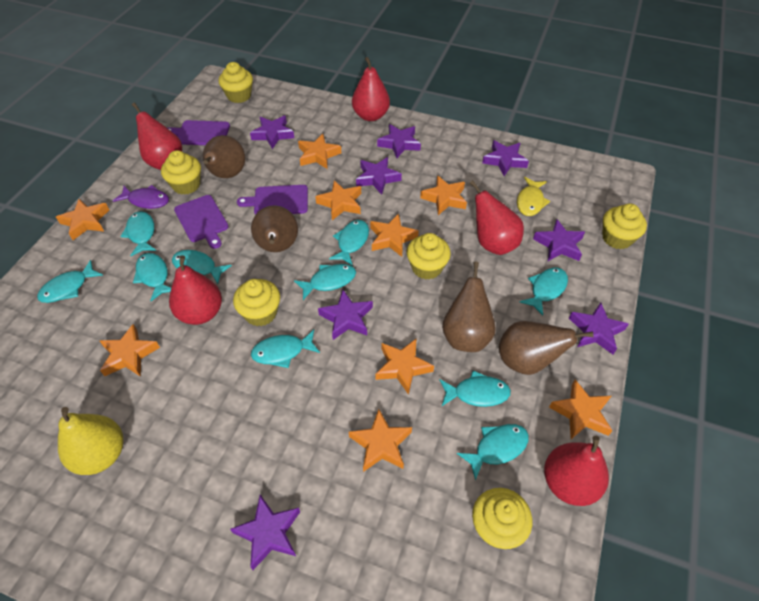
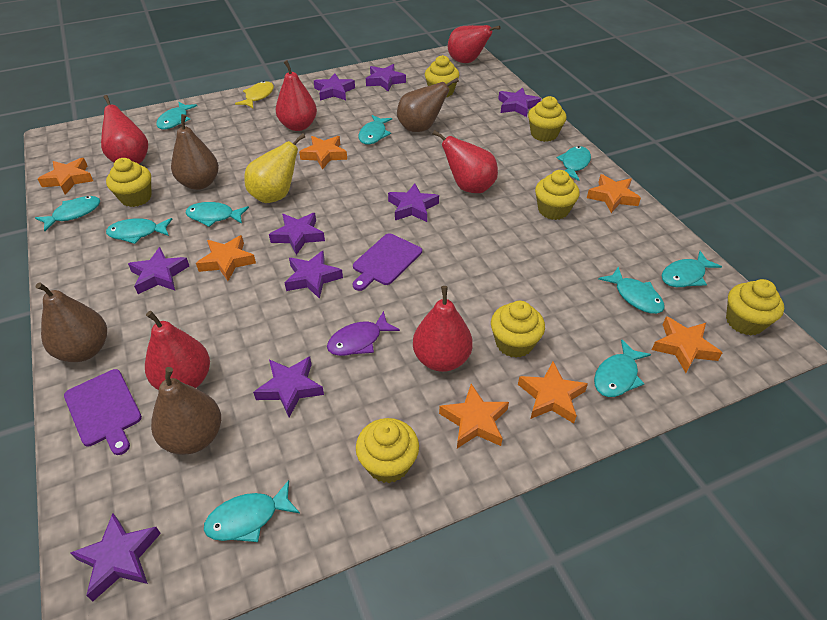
orange star: 9 -> 7
purple cutting board: 3 -> 2
purple star: 8 -> 9
red pear: 5 -> 6
yellow cupcake: 6 -> 7

